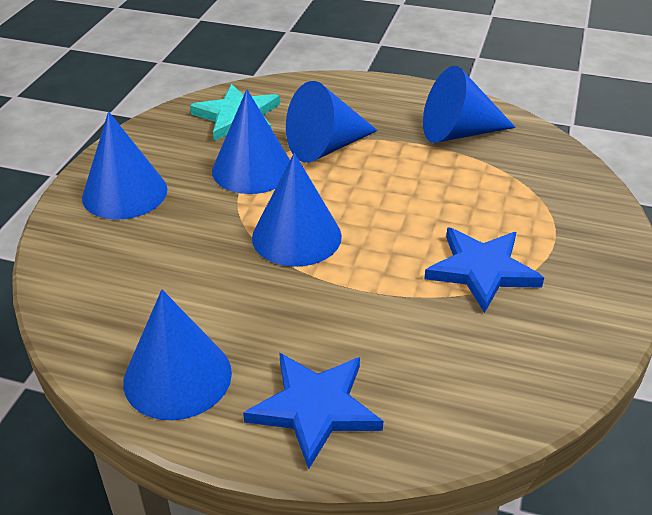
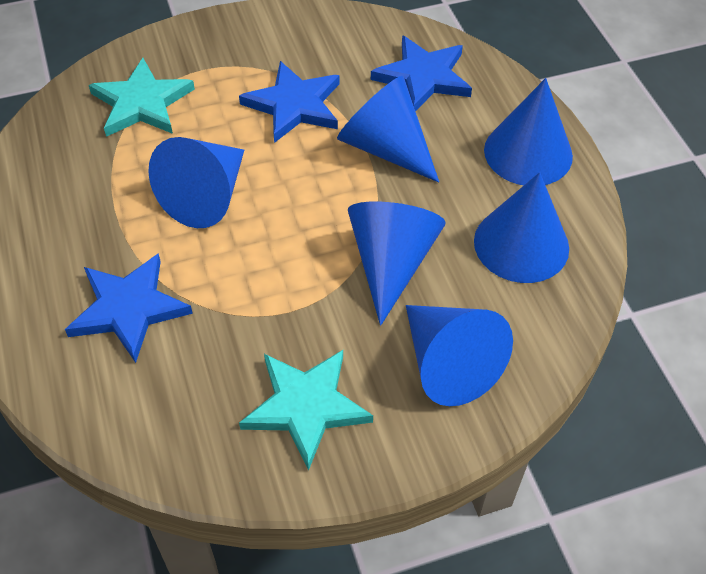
blue star: 2 -> 3
turquoise star: 1 -> 2

